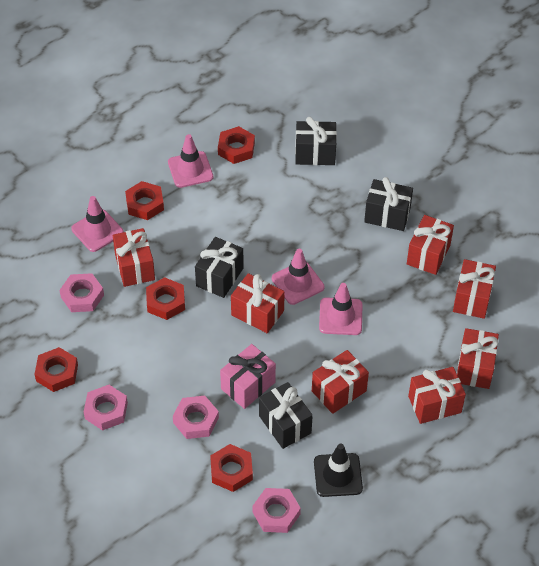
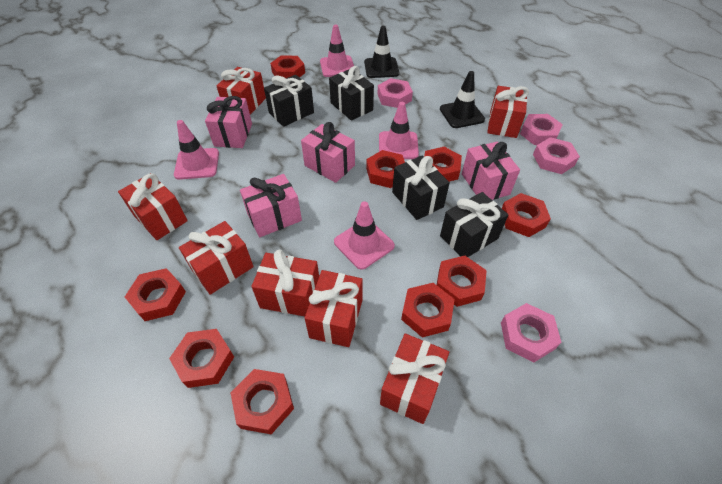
black traffic cone: 1 -> 2
pink gift: 1 -> 4
red nut: 5 -> 9

